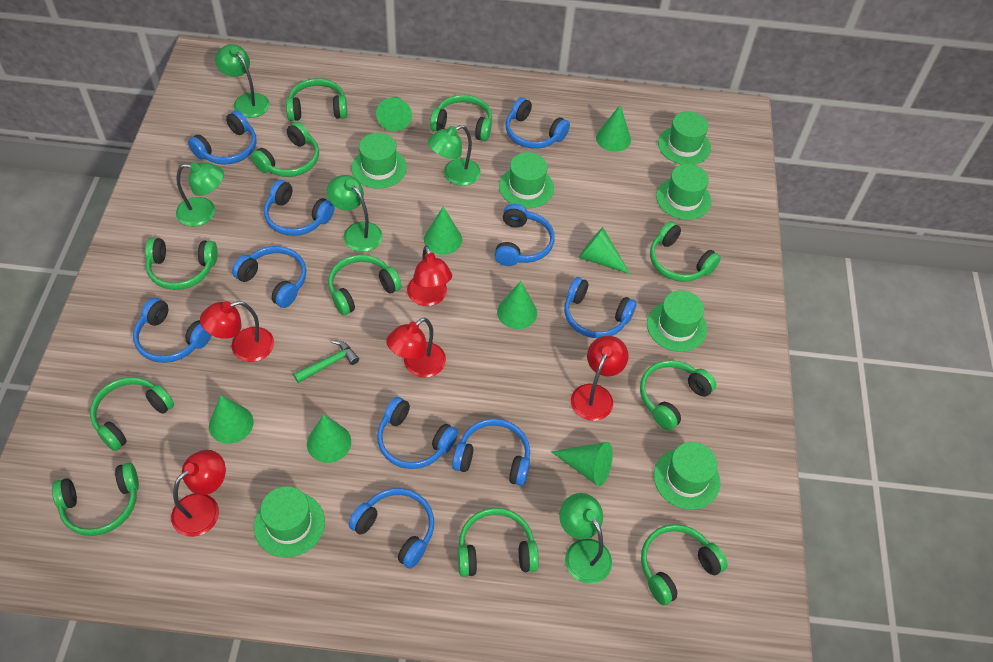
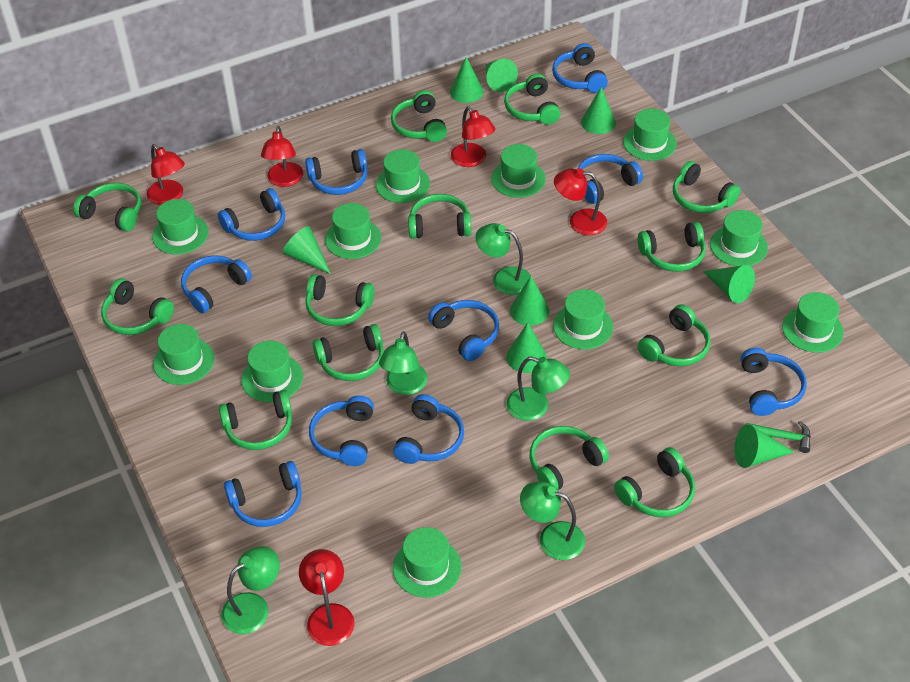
green hat: 7 -> 11
green headphones: 11 -> 13

